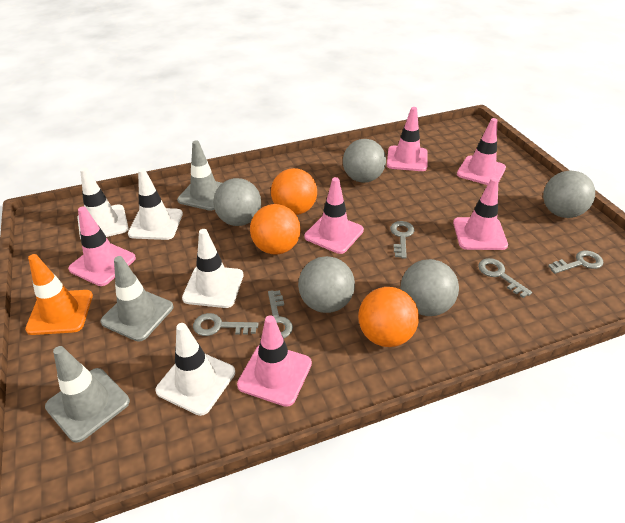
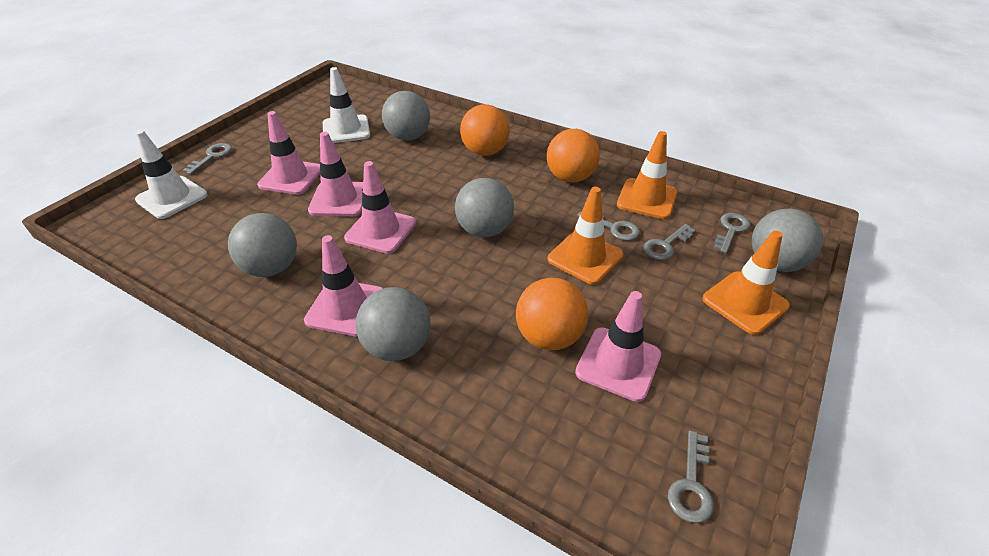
grey traffic cone: 3 -> 0
orange traffic cone: 1 -> 3
pink traffic cone: 6 -> 5
white traffic cone: 4 -> 2

